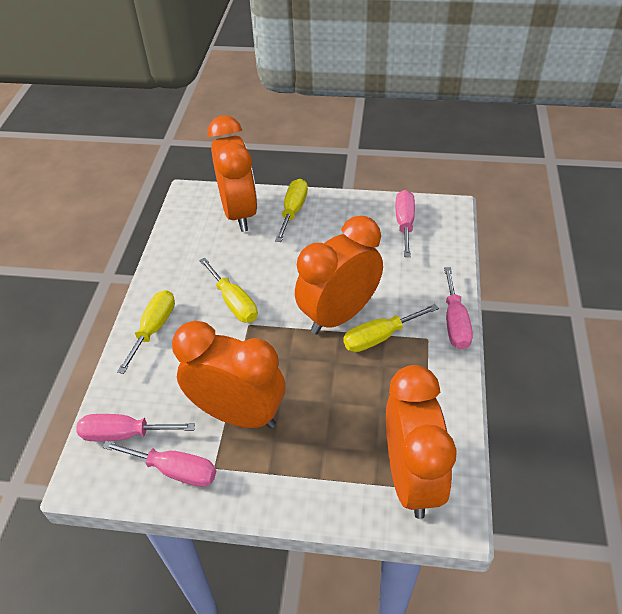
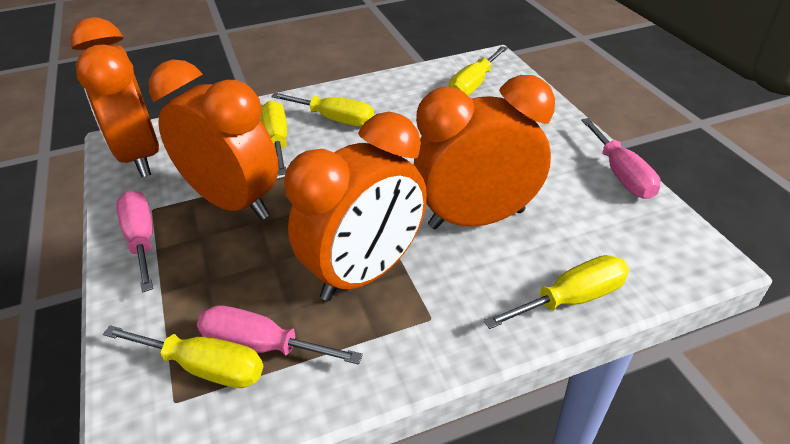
pink screwdriver: 4 -> 3
yellow screwdriver: 4 -> 5

